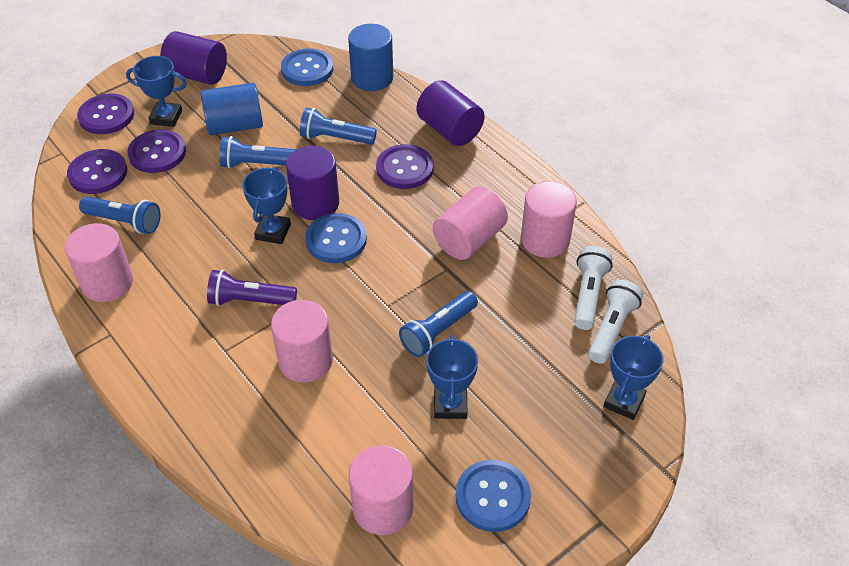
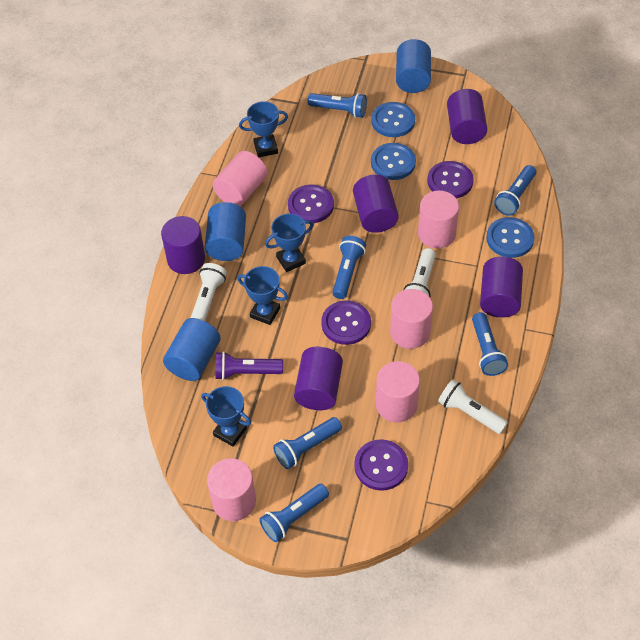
blue cylinder: 2 -> 3
blue flashlight: 4 -> 6
purple cylinder: 3 -> 5
white flashlight: 2 -> 3

